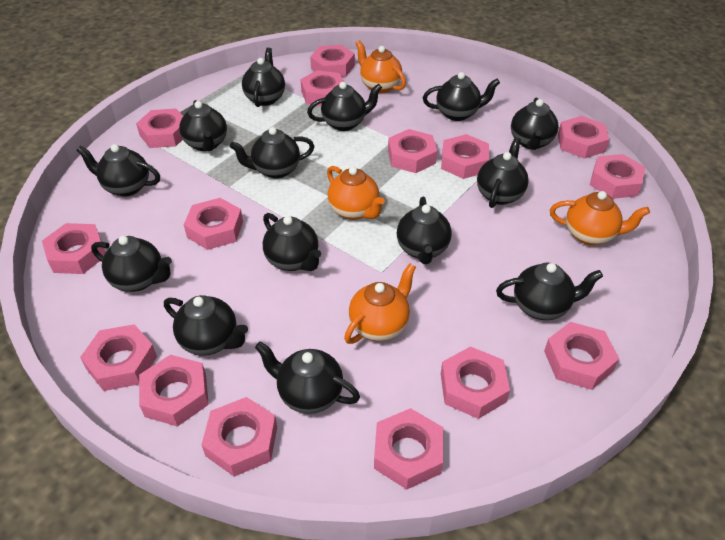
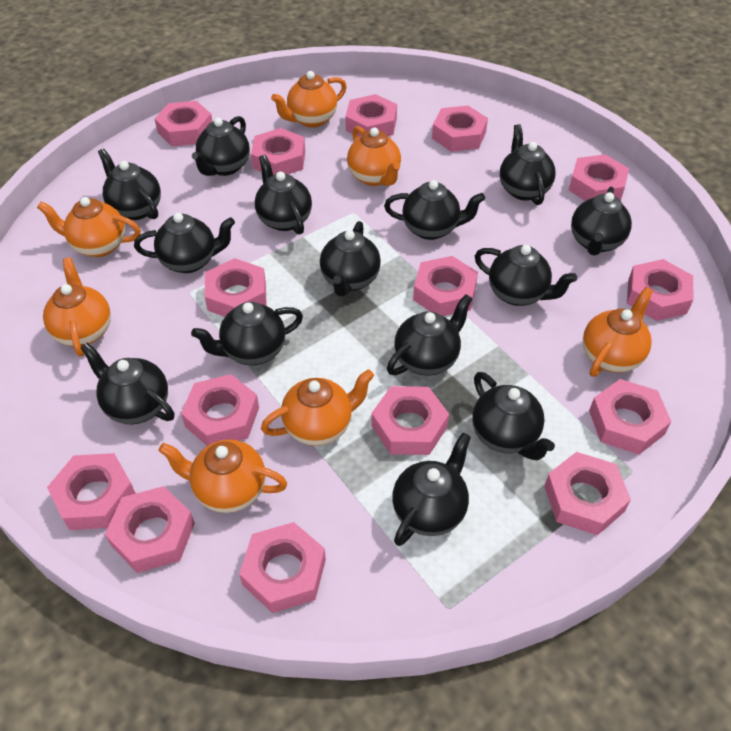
orange teapot: 4 -> 7

